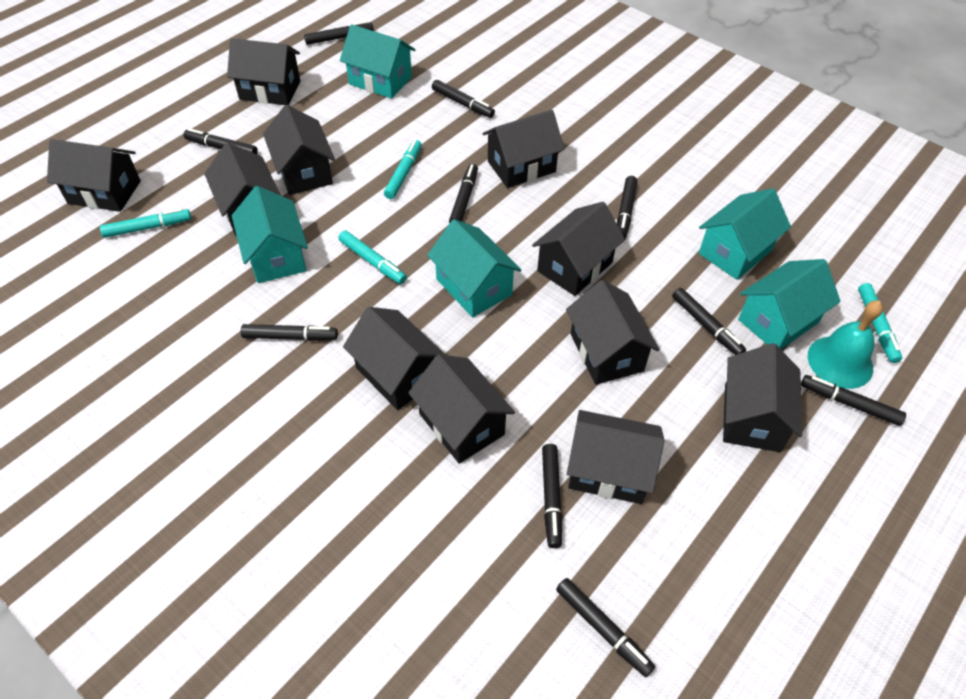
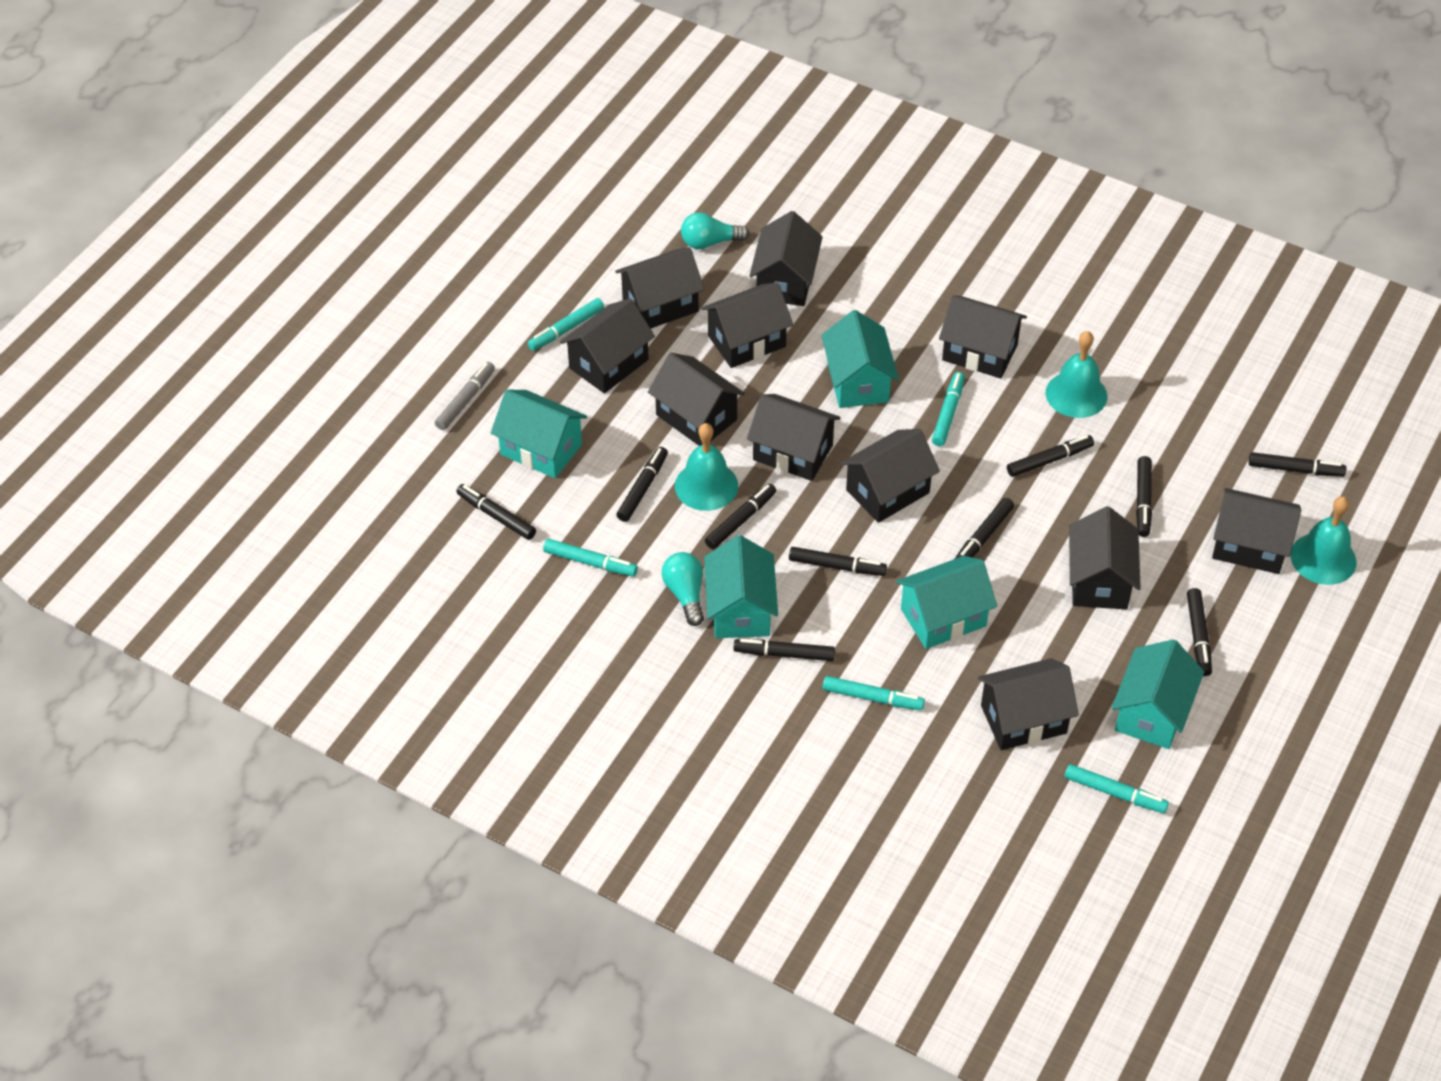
grey marker: 0 -> 1
turquoise bell: 1 -> 3
turquoise light bulb: 0 -> 2
turquoise marker: 4 -> 5

